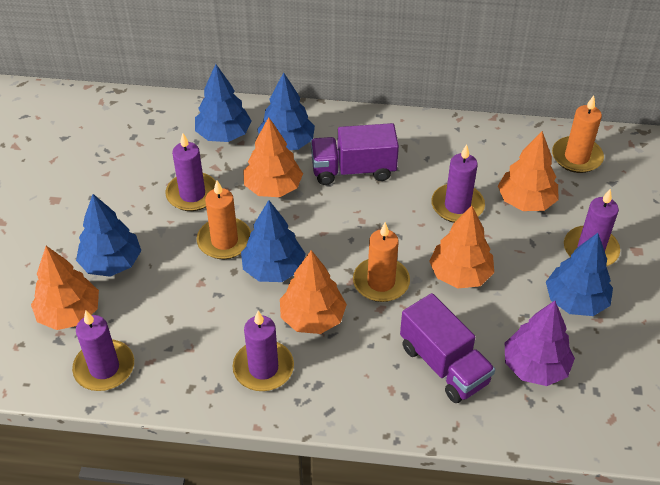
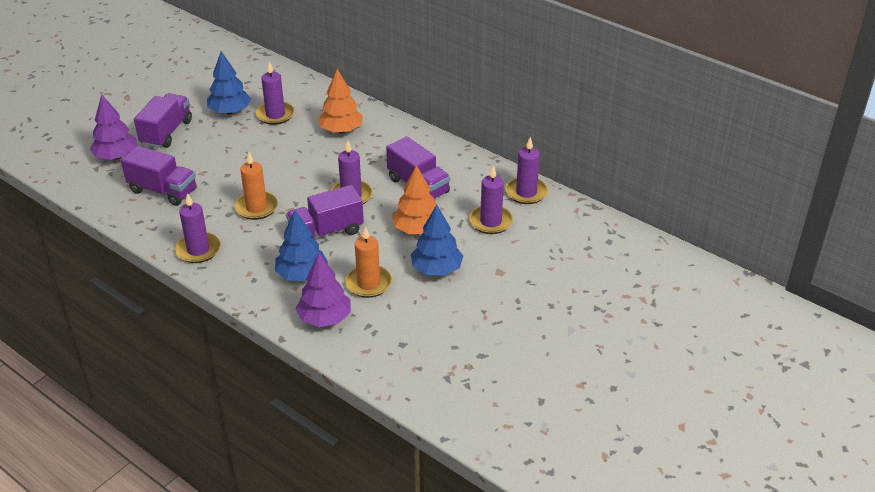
blue tree: 5 -> 3
orange candle: 3 -> 2
orange tree: 5 -> 2
purple tree: 1 -> 2
purple truck: 2 -> 4

